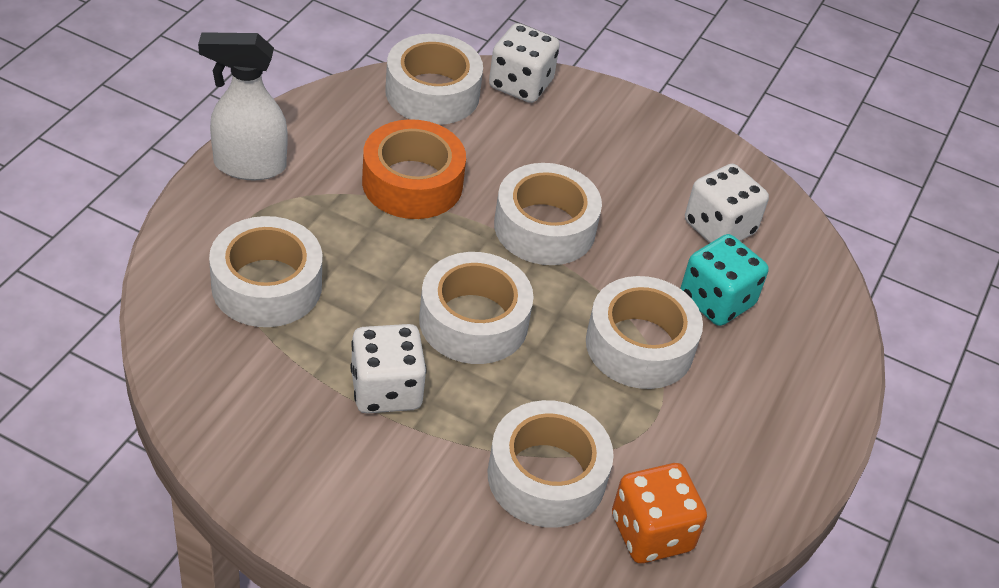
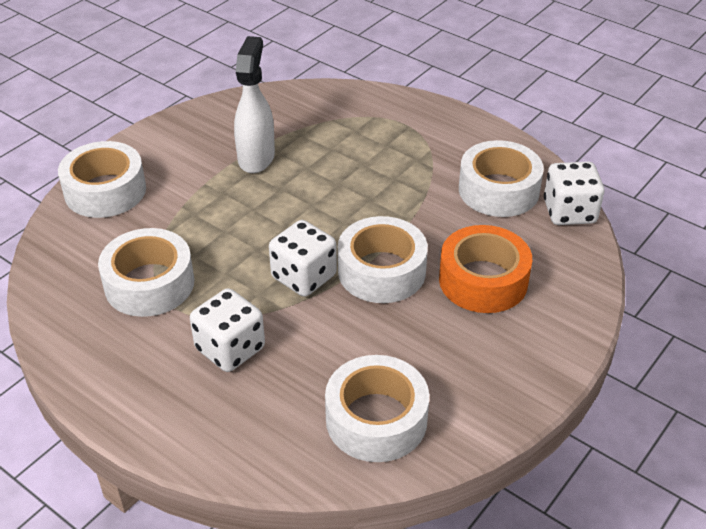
orange dice: 1 -> 0
turquoise dice: 1 -> 0
white tape: 6 -> 5

